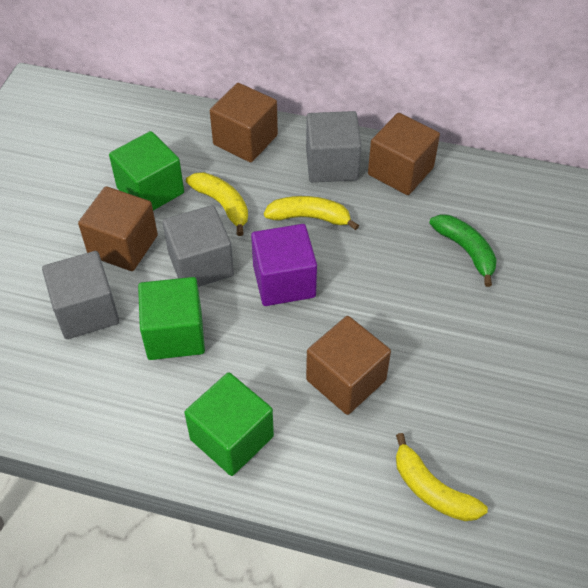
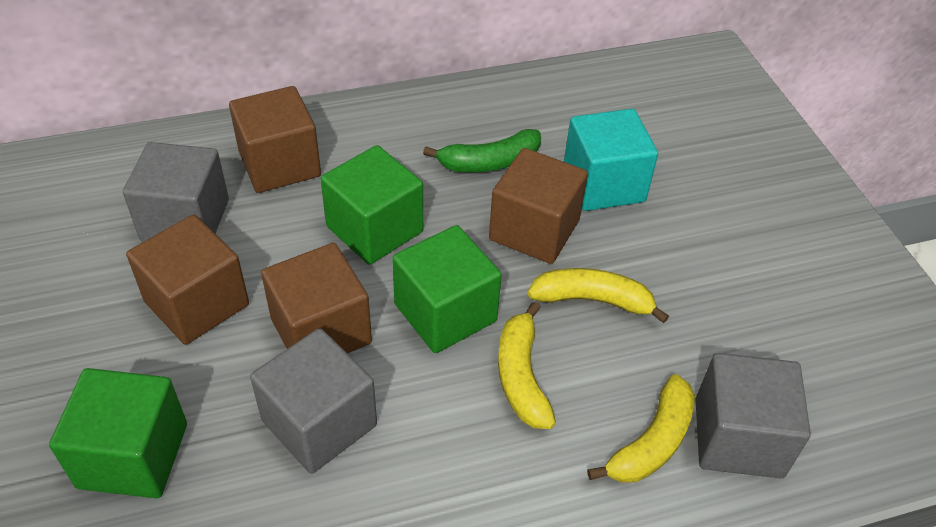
purple cube: 1 -> 0
turquoise cube: 0 -> 1

